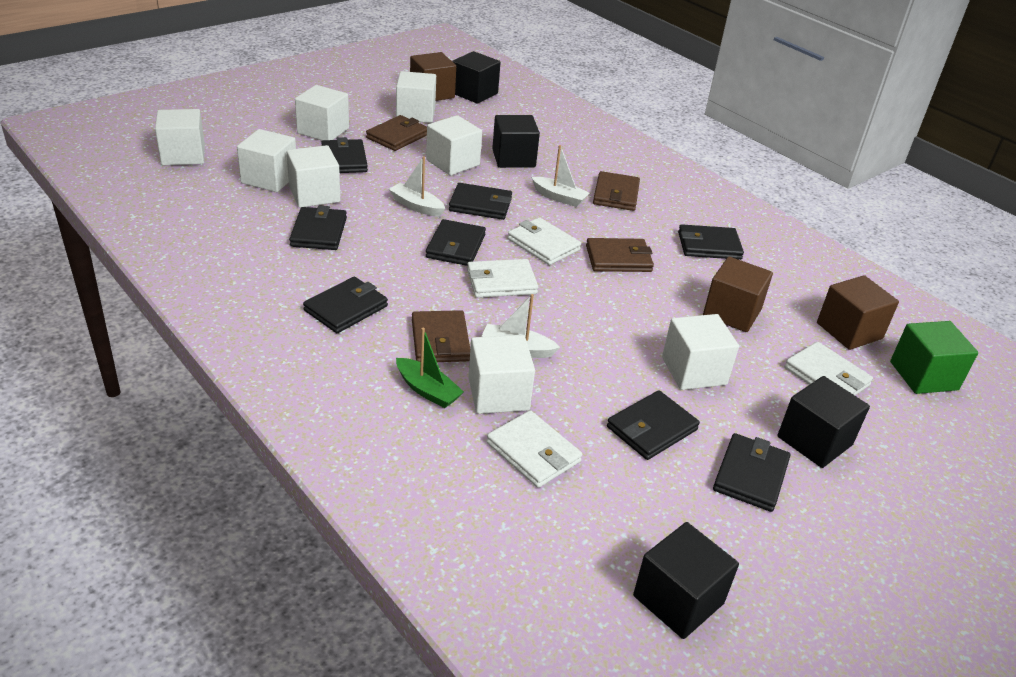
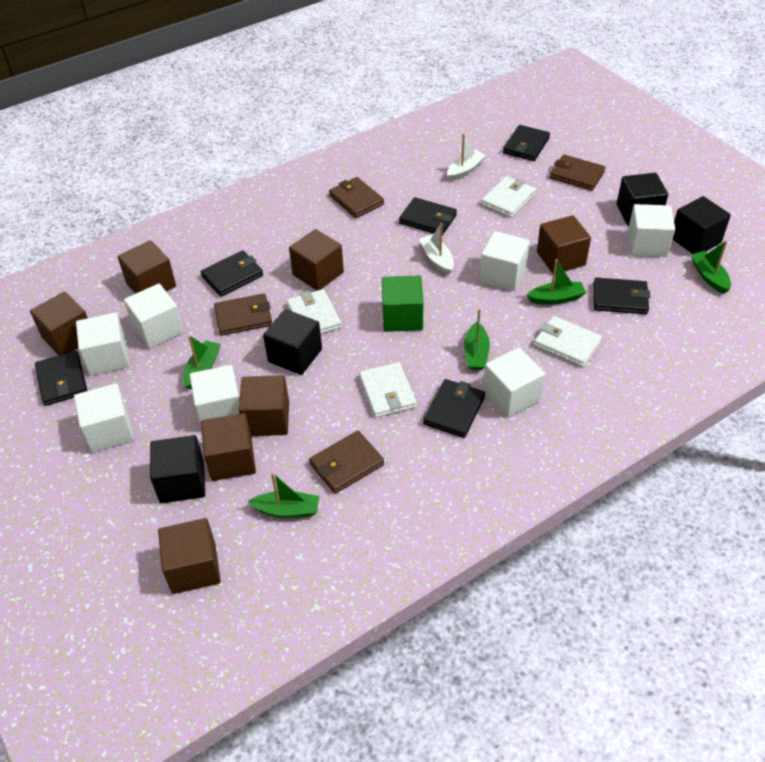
black wallet: 8 -> 6
brown cube: 3 -> 7
green boat: 1 -> 5
white boat: 3 -> 2
white cube: 8 -> 7

